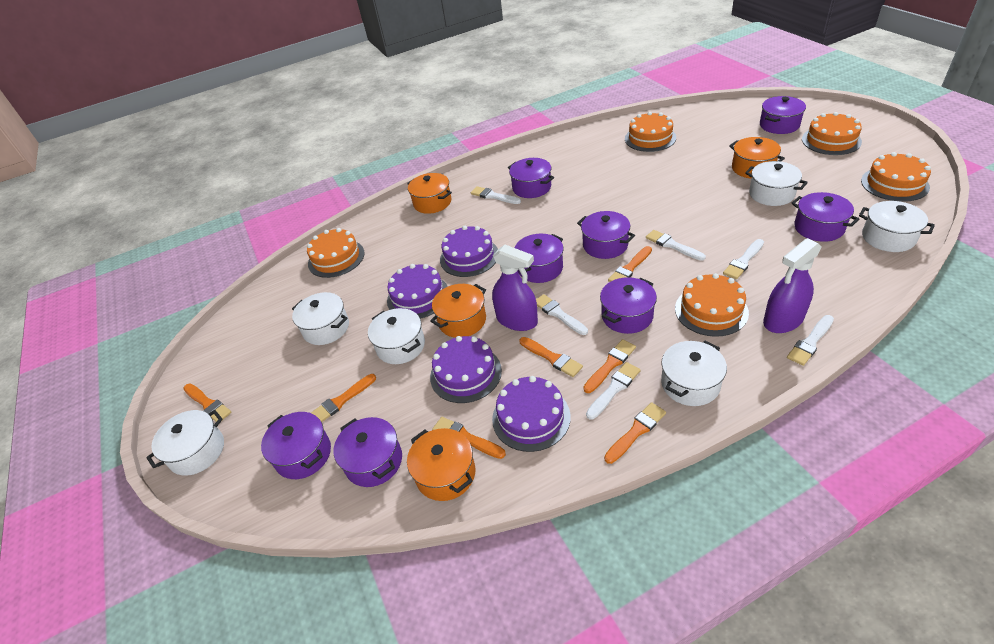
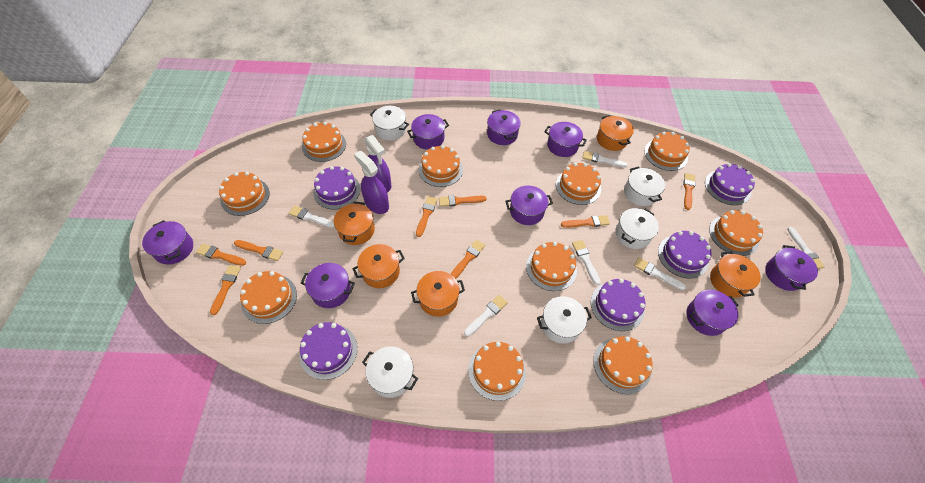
orange brush: 7 -> 8
orange cake: 5 -> 10
orange pot: 4 -> 5
purple cake: 4 -> 5
white pot: 6 -> 5

